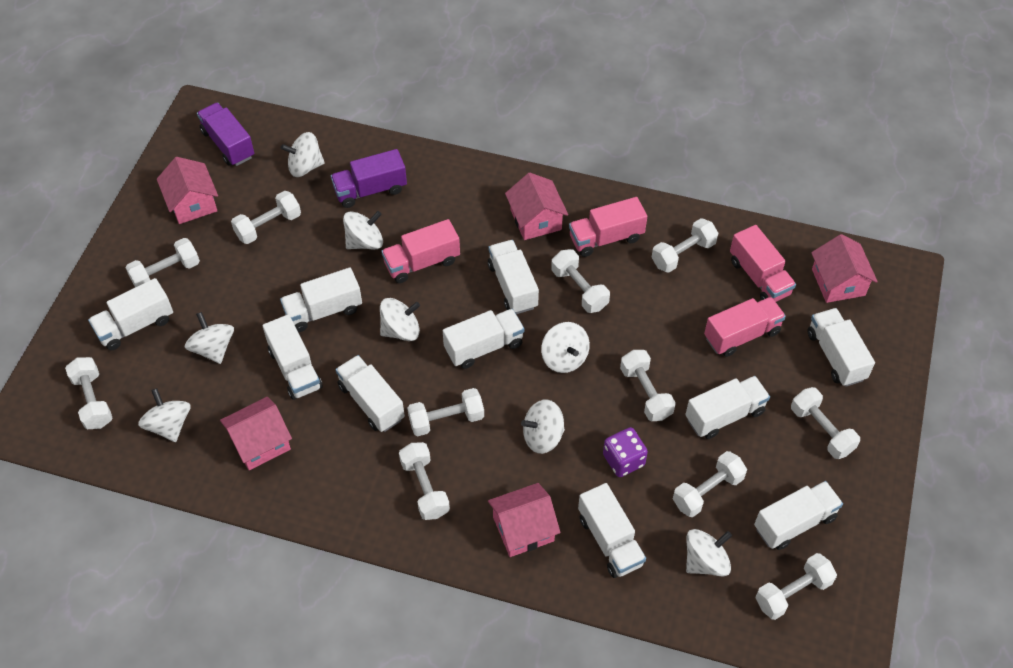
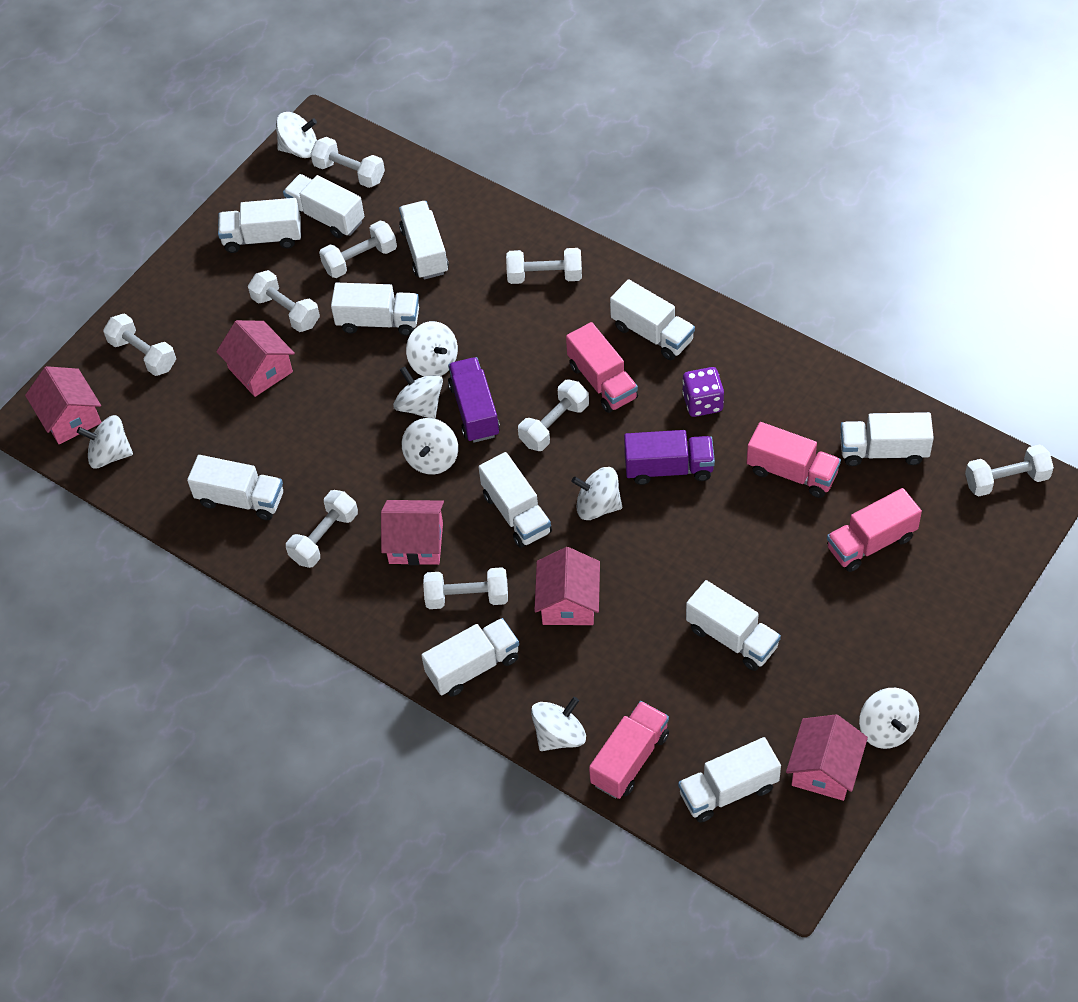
white dumbbell: 11 -> 9
white truck: 10 -> 11

